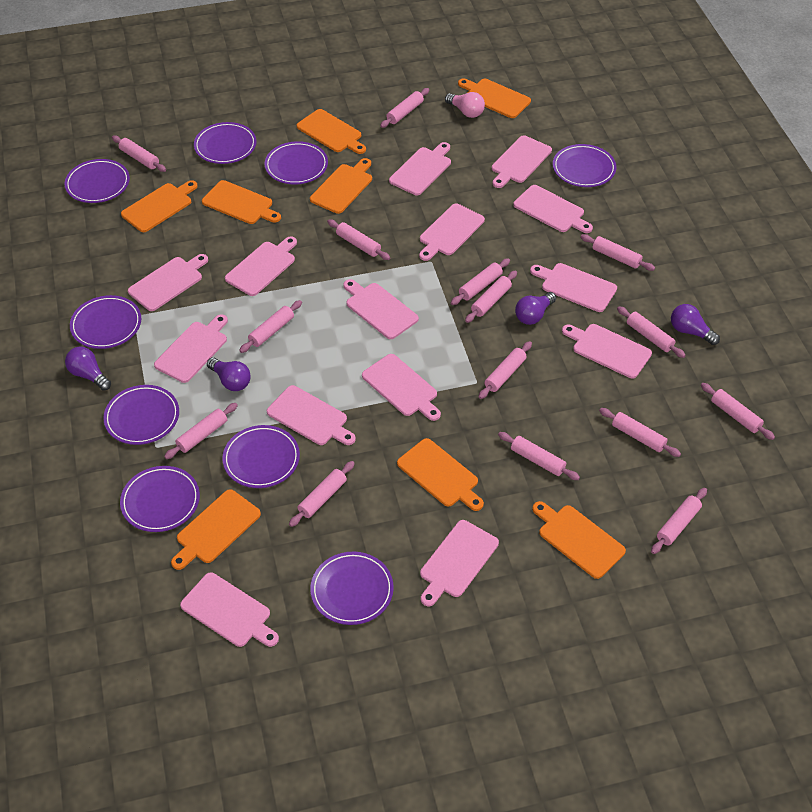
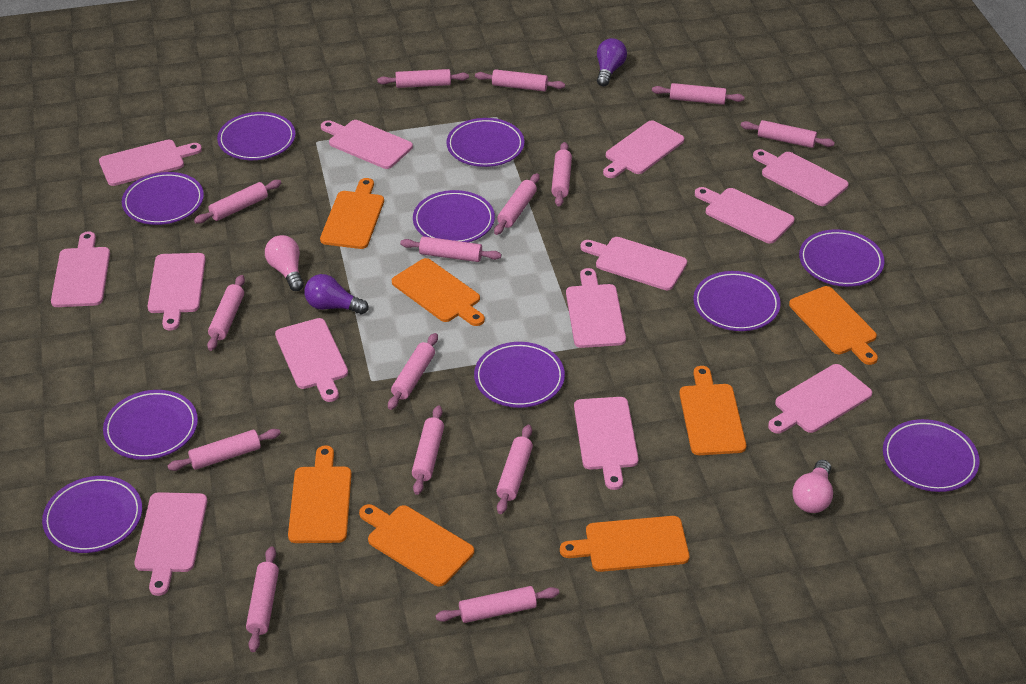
orange cutting board: 8 -> 7
pink cutting board: 14 -> 13
pink light bulb: 1 -> 2
purple light bulb: 4 -> 2
purple plate: 9 -> 10

